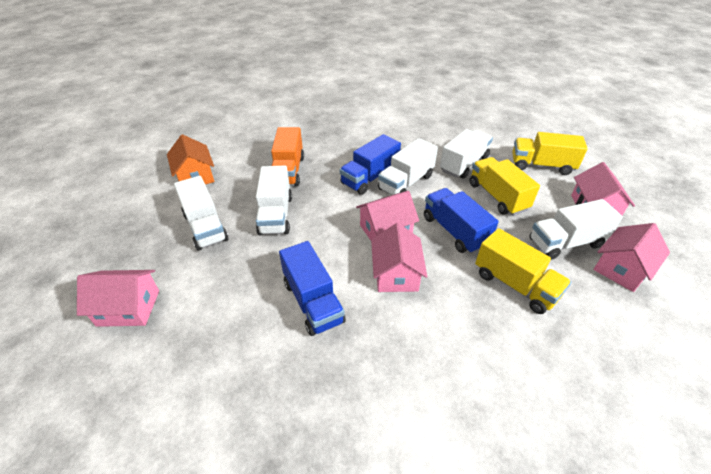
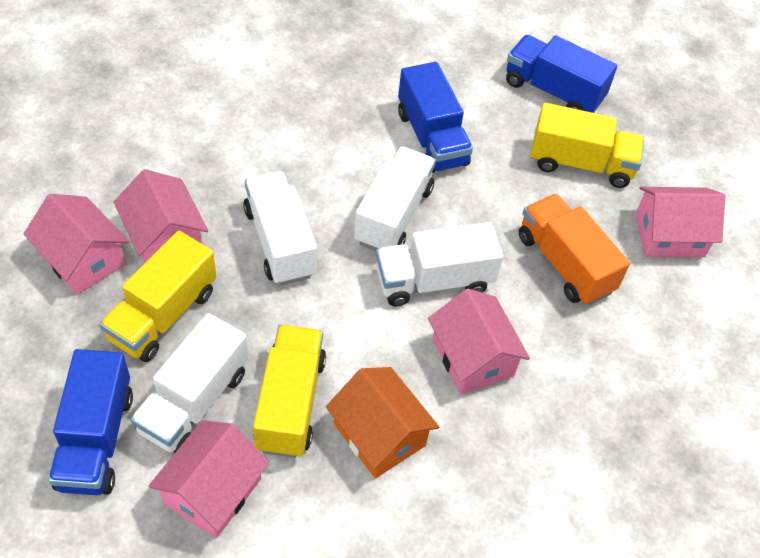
white truck: 5 -> 4

